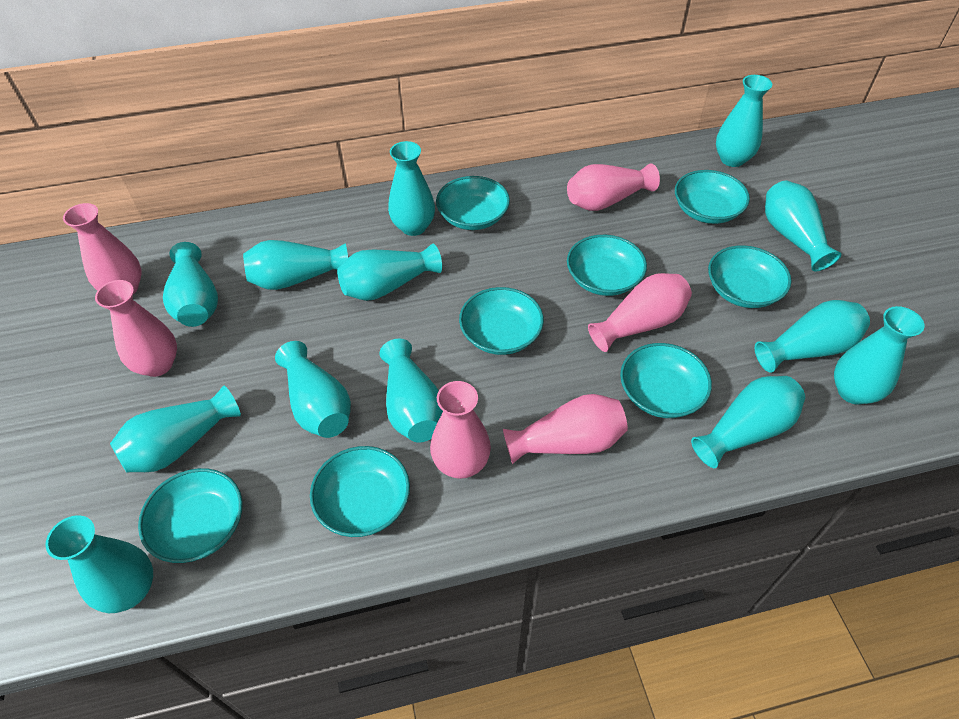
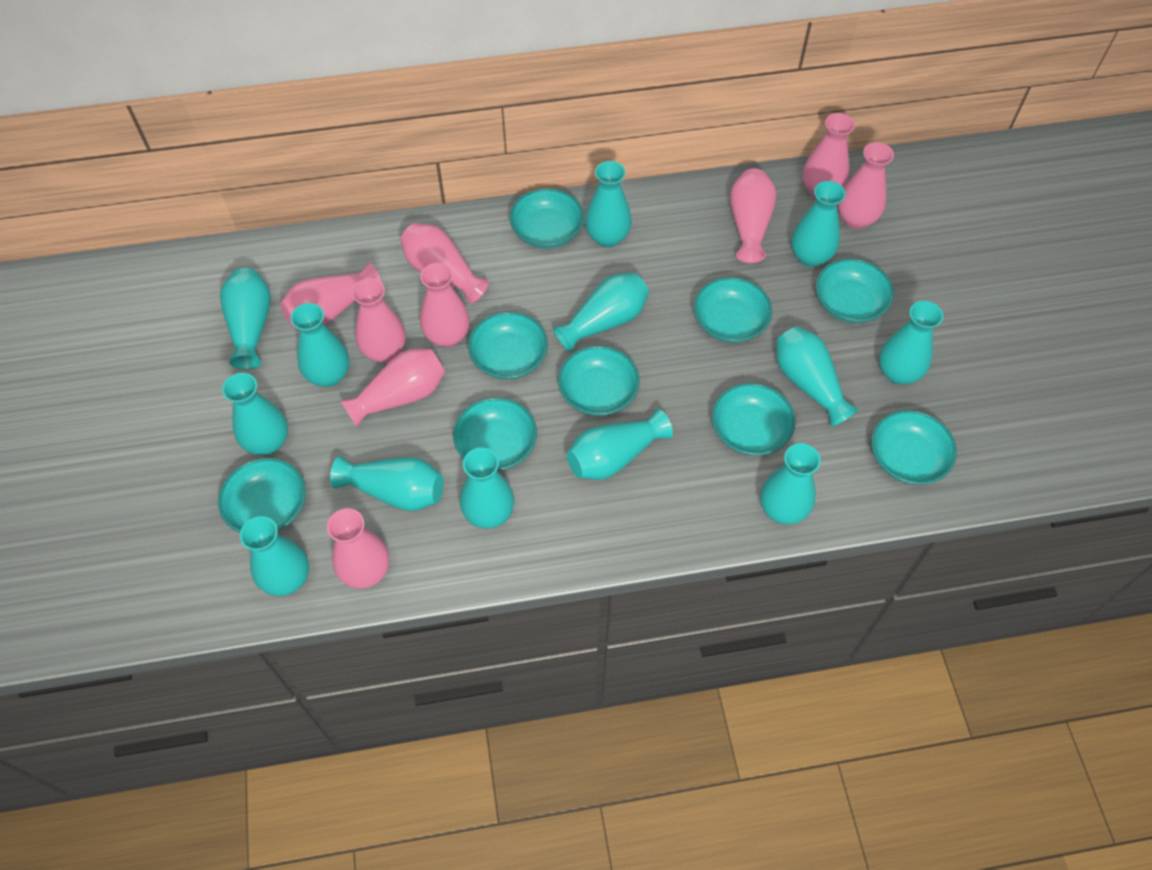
pink vase: 6 -> 9
turquoise bowl: 8 -> 9

